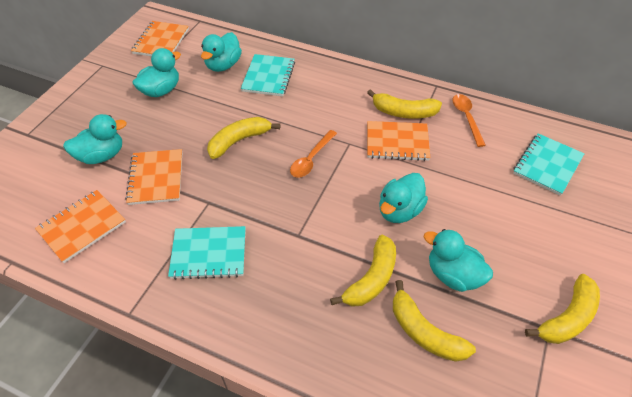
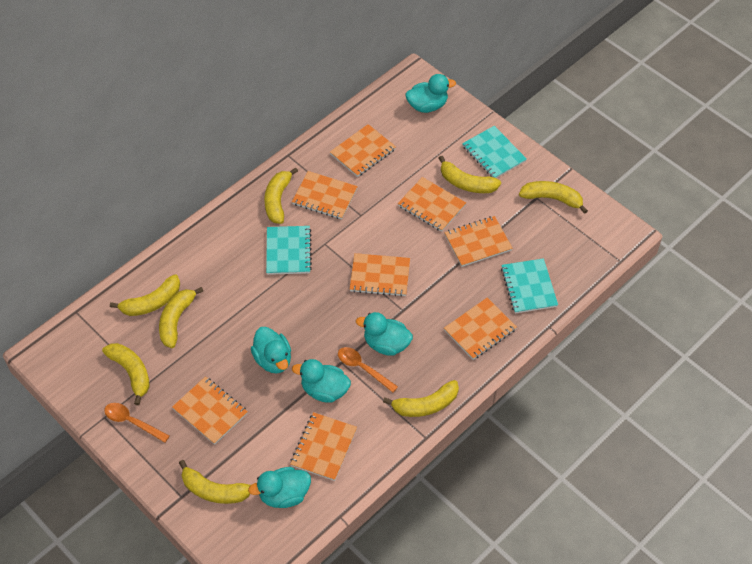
orange notebook: 4 -> 8
yellow banana: 5 -> 8

